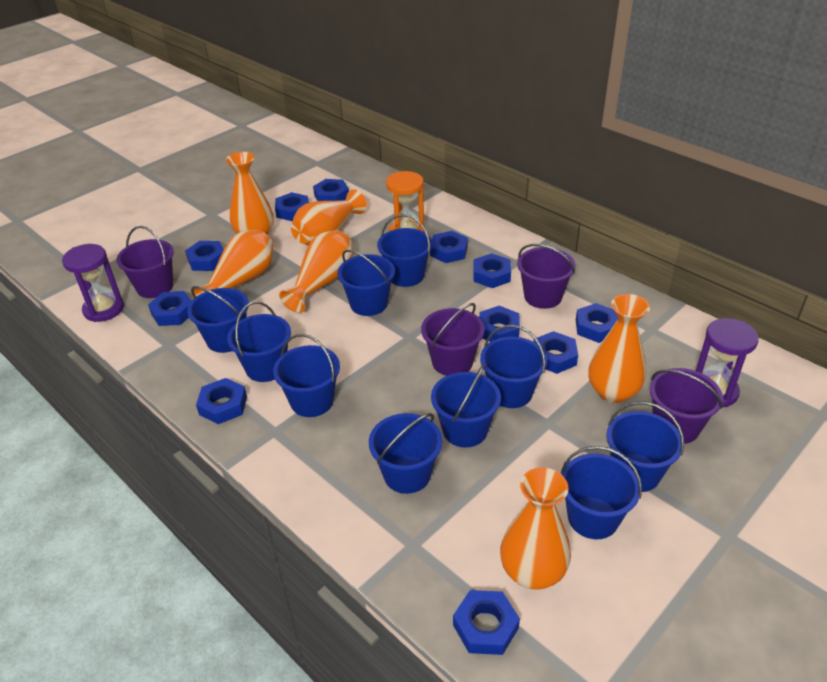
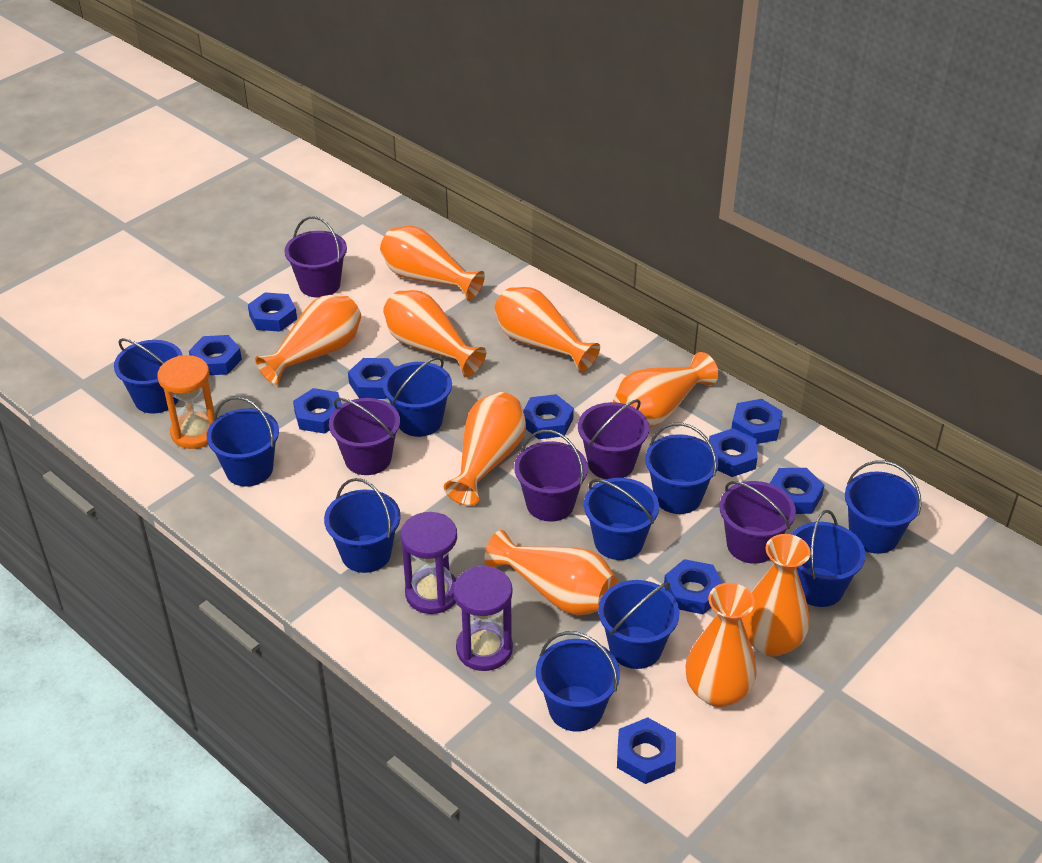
blue nut: 11 -> 10
orange vase: 6 -> 9
purple bucket: 4 -> 5

